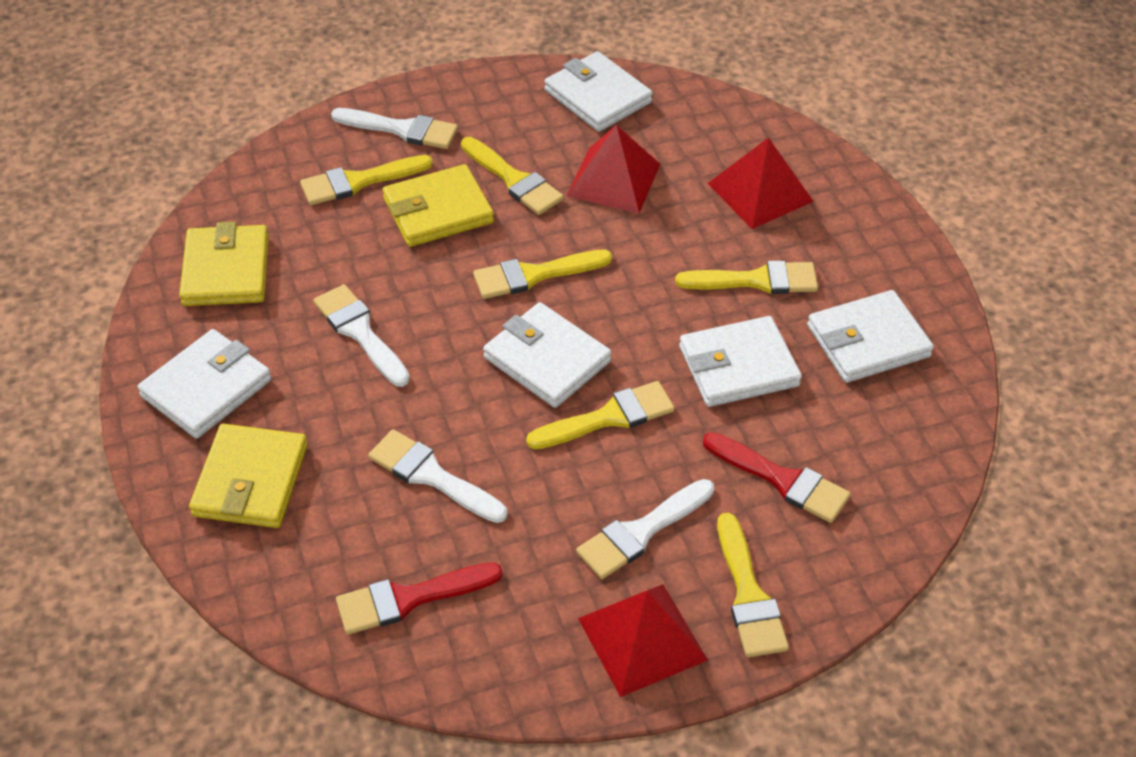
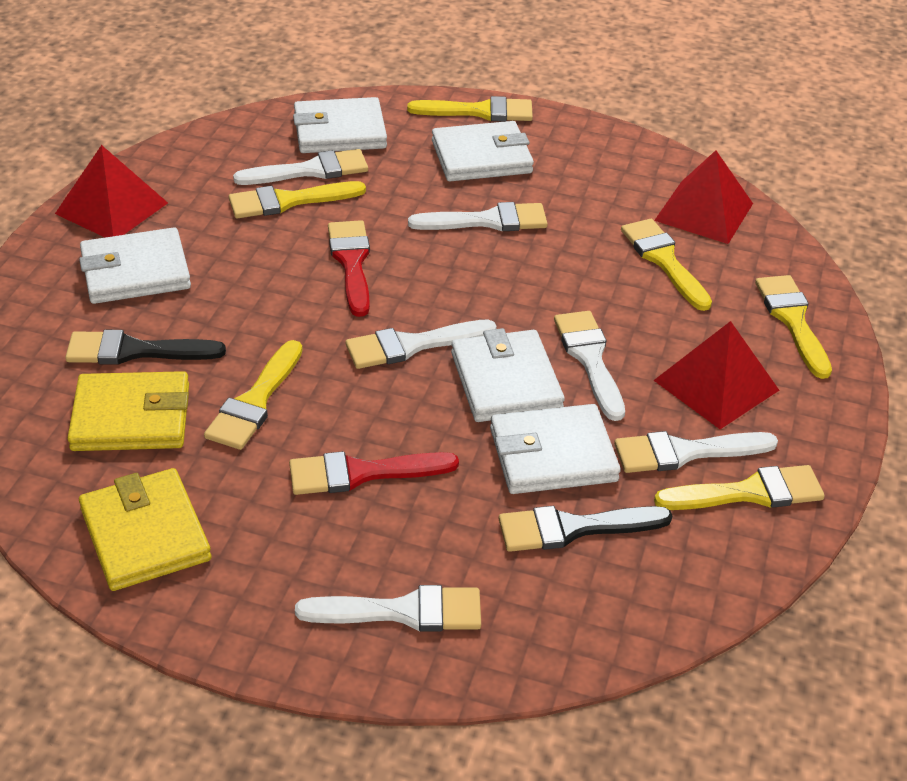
black brush: 0 -> 2
white brush: 4 -> 6
yellow wallet: 3 -> 2

